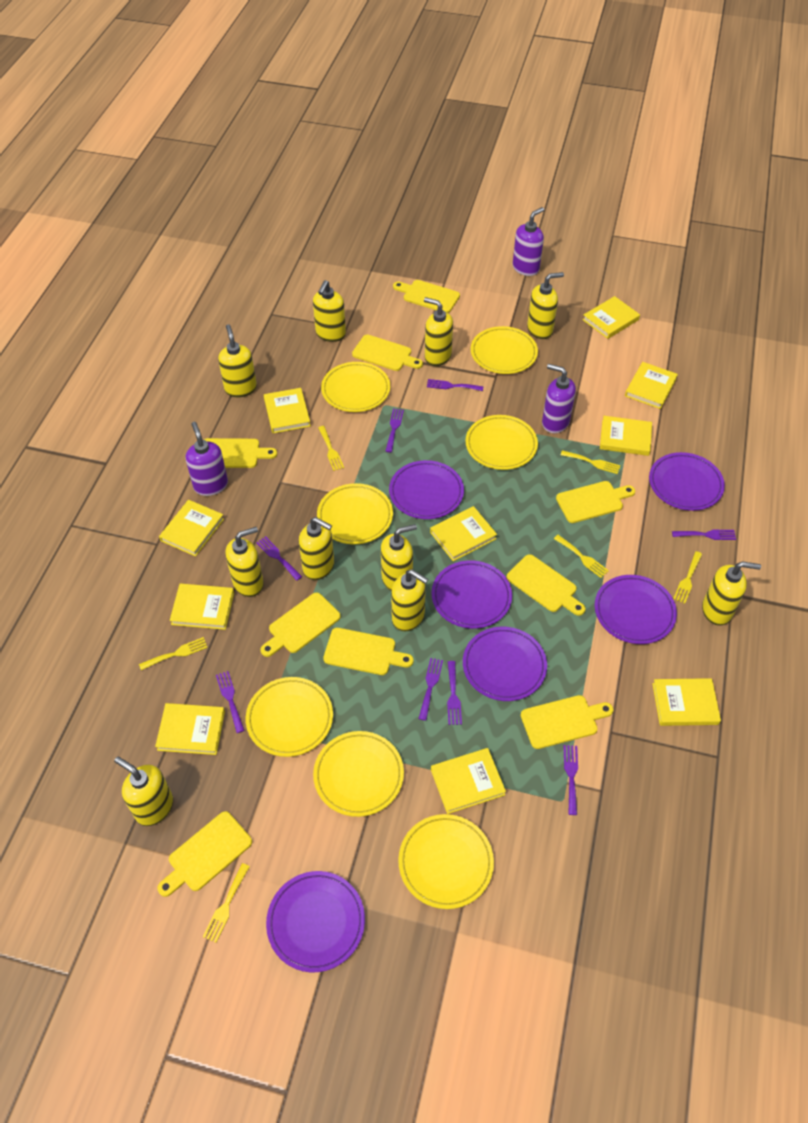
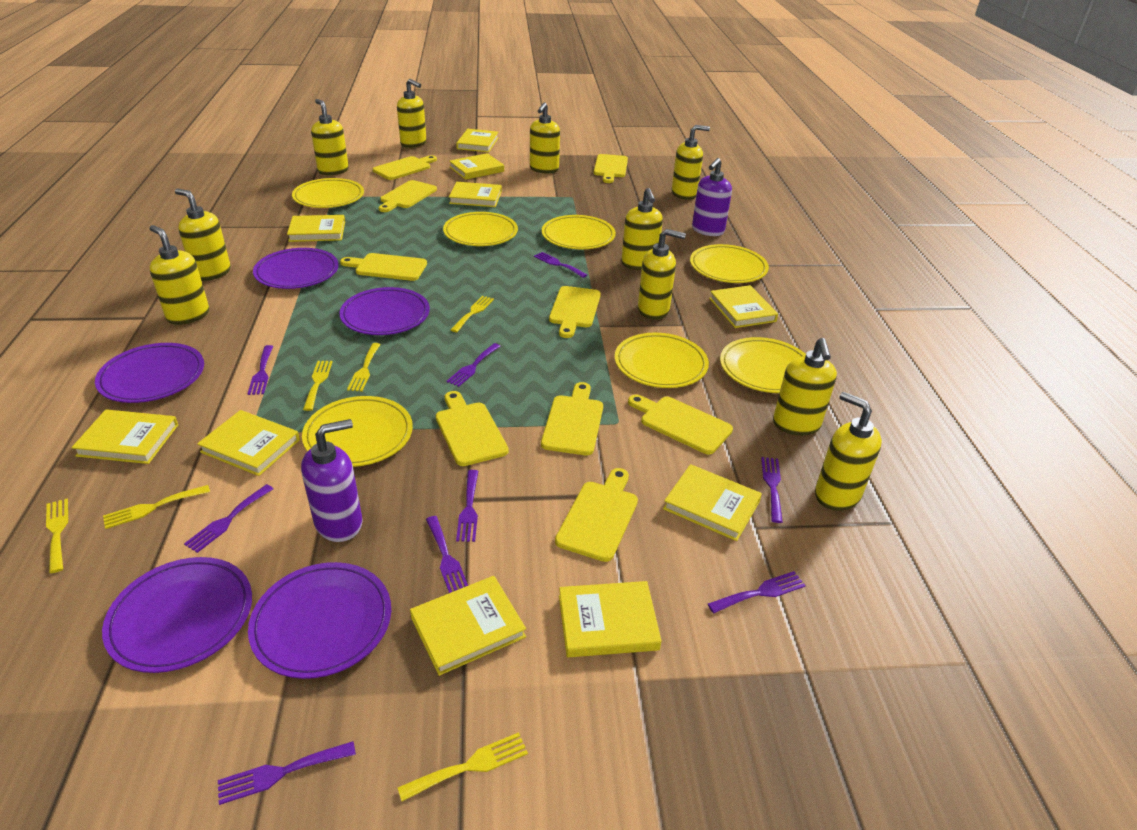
purple fork: 8 -> 9
purple plate: 6 -> 5
purple soap dispenser: 3 -> 2

